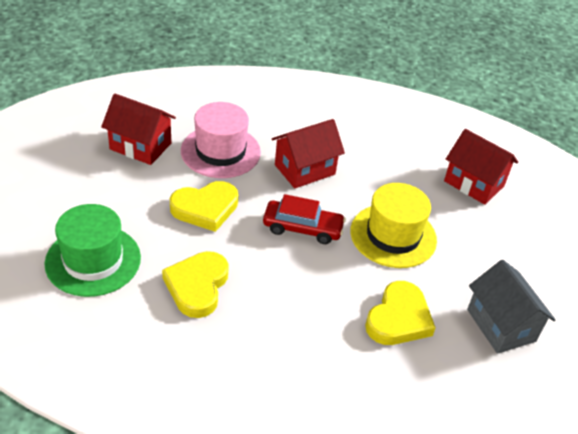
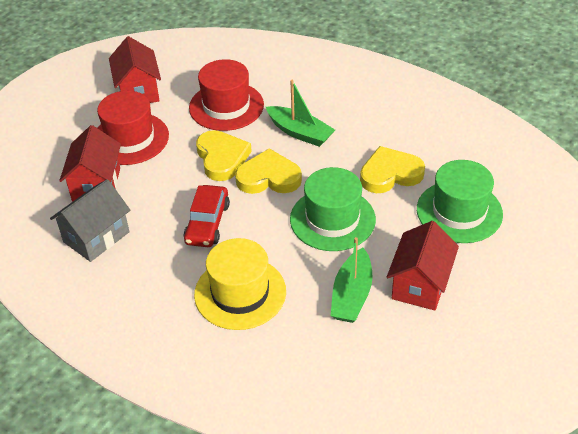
green boat: 0 -> 2
green hat: 1 -> 2
pink hat: 1 -> 0
red hat: 0 -> 2

